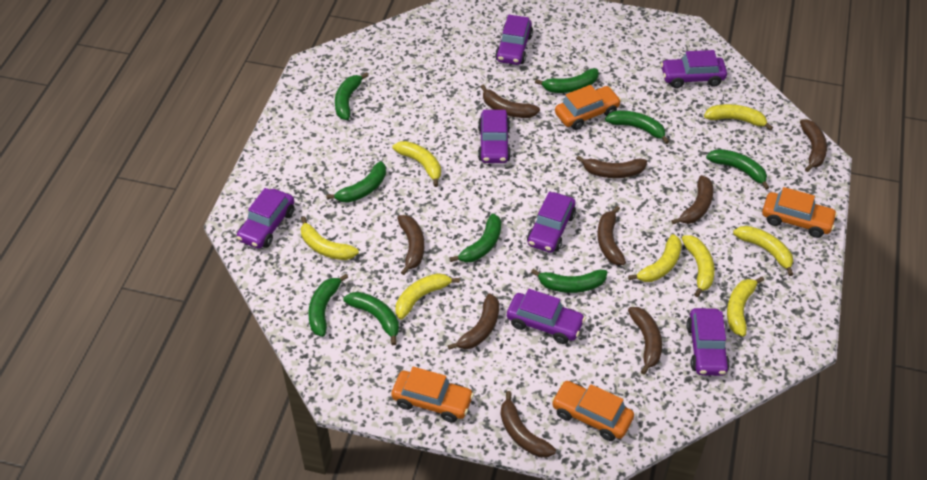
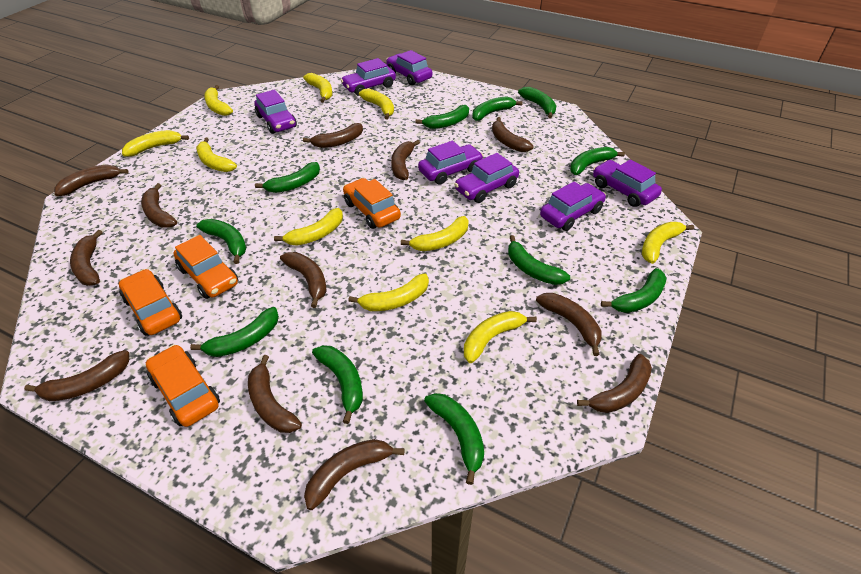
brown banana: 9 -> 12
green banana: 9 -> 11
yellow banana: 8 -> 10

